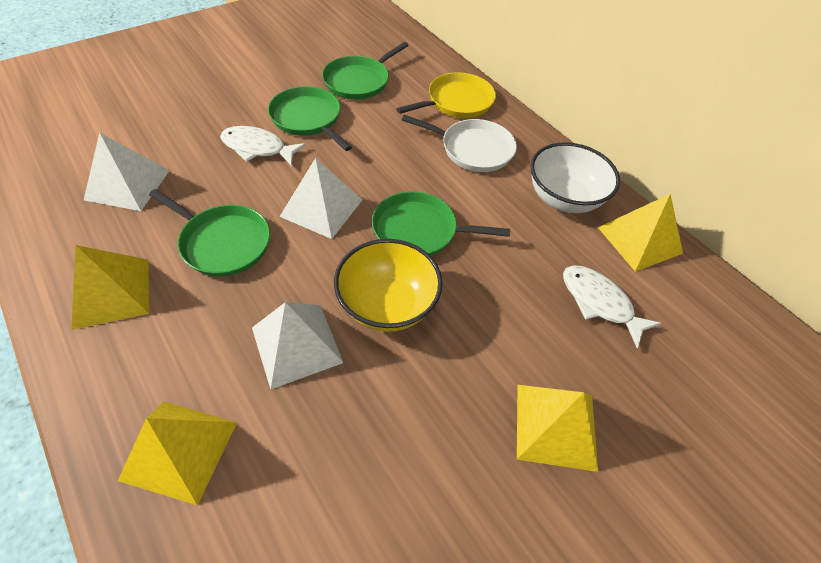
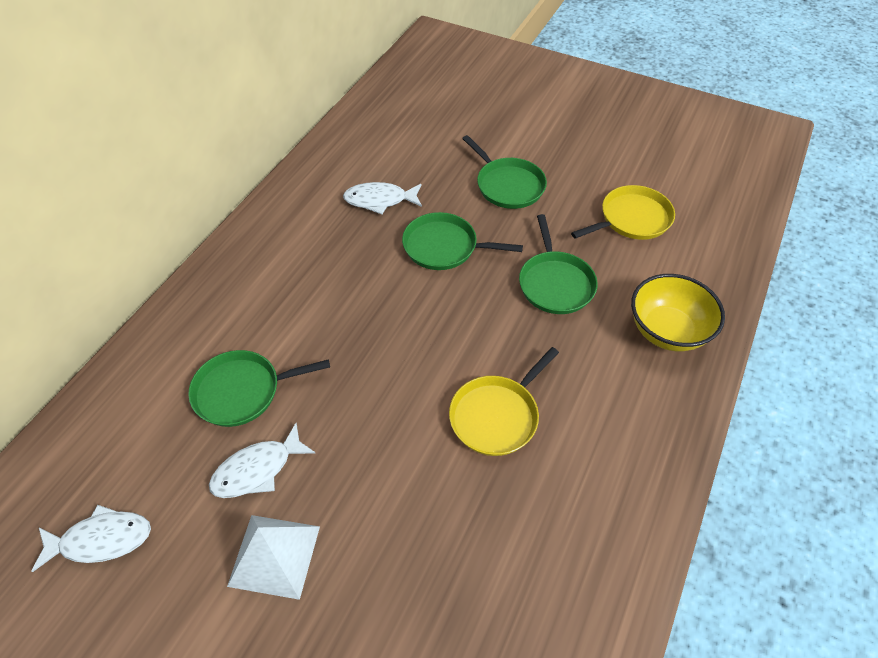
white bowl: 1 -> 0
white fish: 2 -> 3
white pan: 1 -> 0
white pyramid: 3 -> 1
yellow pan: 1 -> 2
yellow pyramid: 4 -> 0

